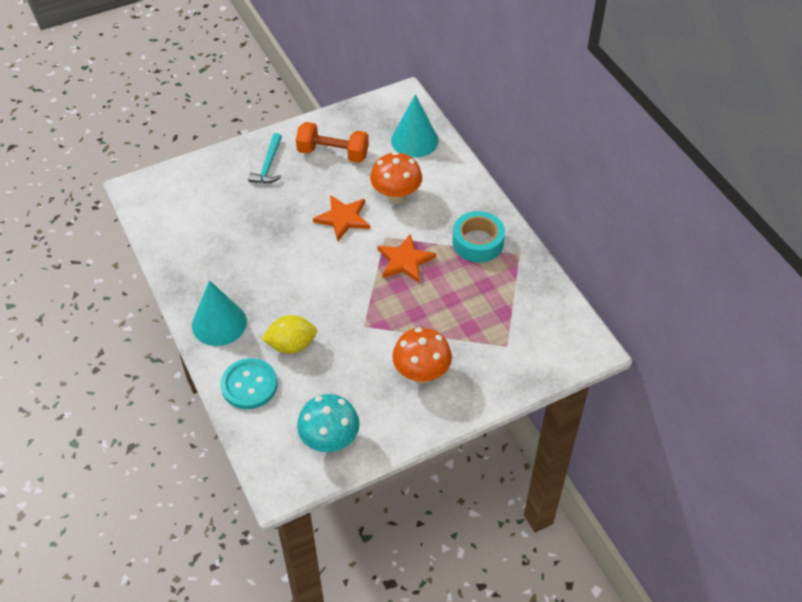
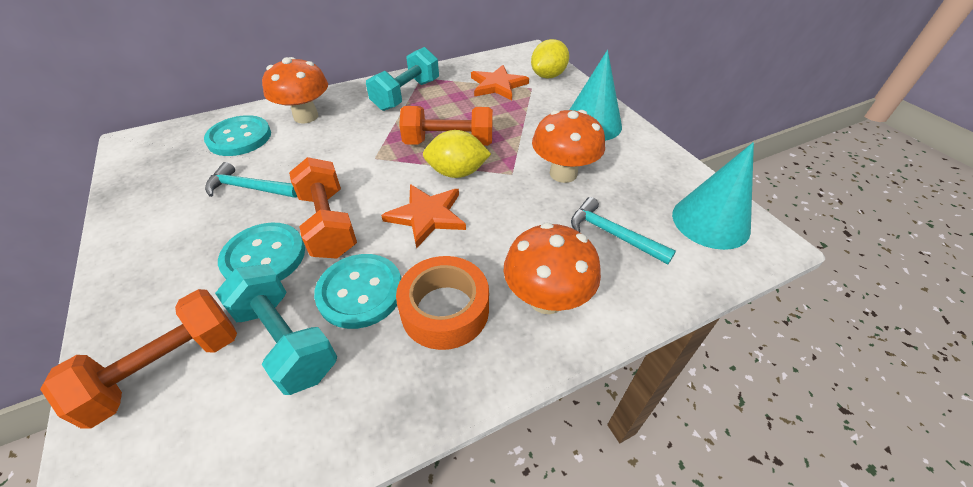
orange dumbbell: 1 -> 3
orange mushroom: 2 -> 3
orange tape: 0 -> 1
turquoise button: 1 -> 3
turquoise dumbbell: 0 -> 2
turquoise hammer: 1 -> 2
turquoise mushroom: 1 -> 0
turquoise tape: 1 -> 0
yellow lemon: 1 -> 2

